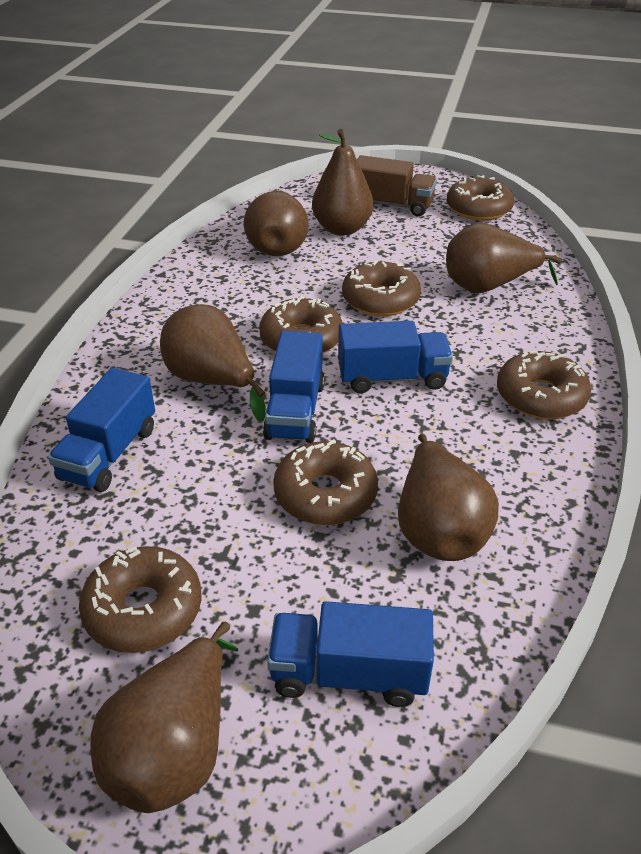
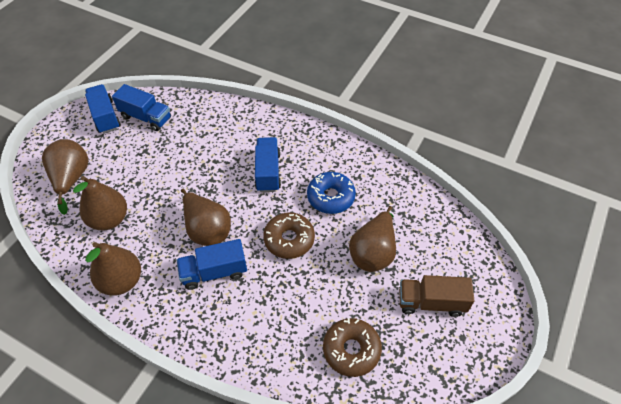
blue donut: 0 -> 1
brown donut: 6 -> 2
brown pear: 6 -> 5

